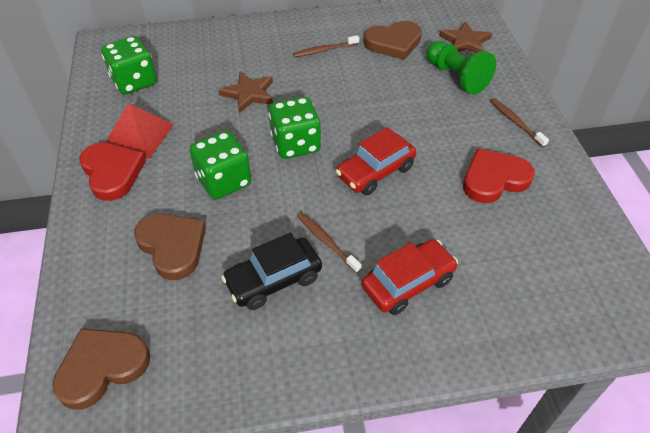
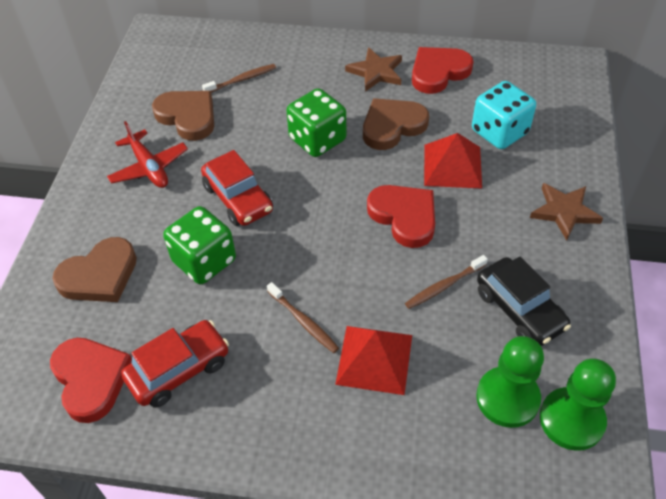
green dice: 3 -> 2
green pawn: 1 -> 2
red heart: 2 -> 3
red plane: 0 -> 1
red pyramid: 1 -> 2
turquoise dice: 0 -> 1

